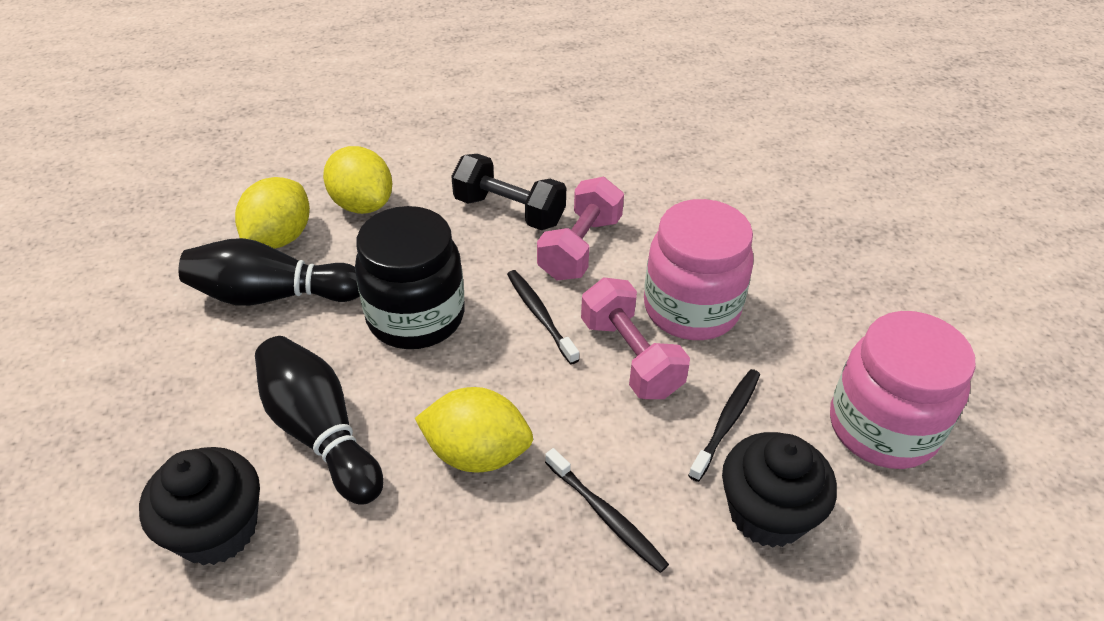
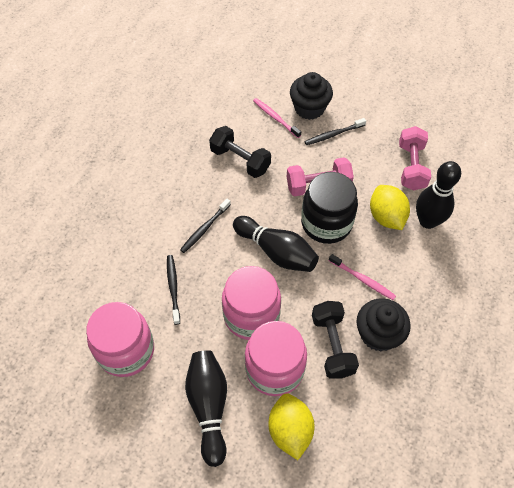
black bowling pin: 2 -> 3
black dumbbell: 1 -> 2
pink jar: 2 -> 3
pink toothbrush: 0 -> 2
yellow lemon: 3 -> 2

